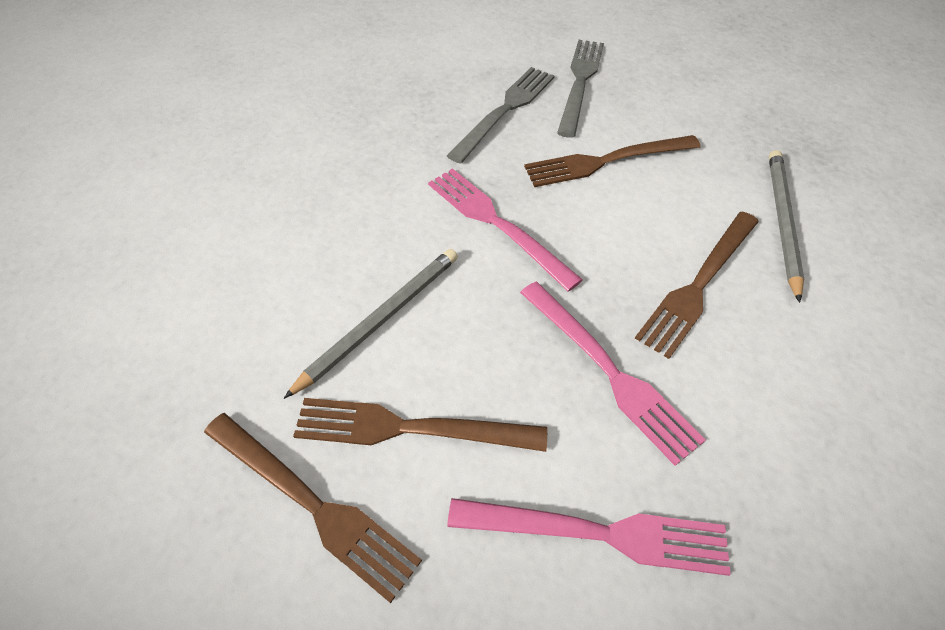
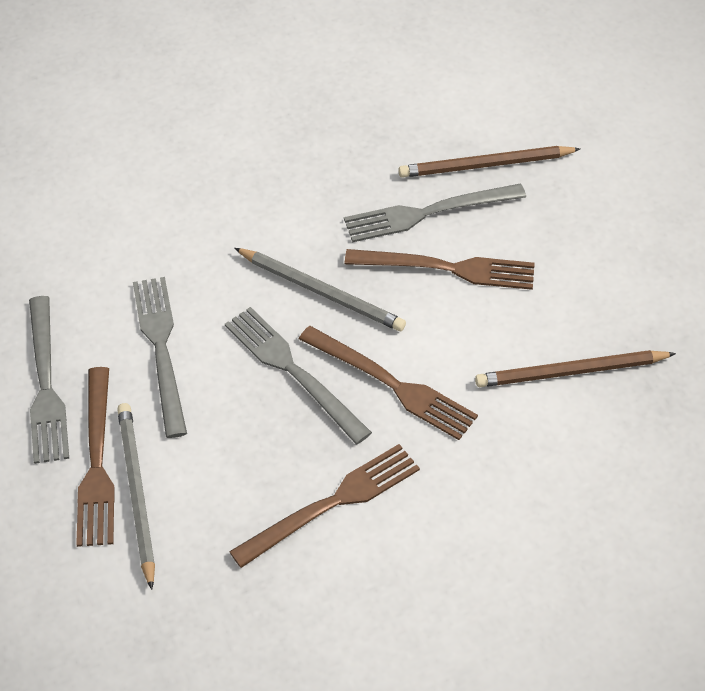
brown pencil: 0 -> 2
grey fork: 2 -> 4
pink fork: 3 -> 0

